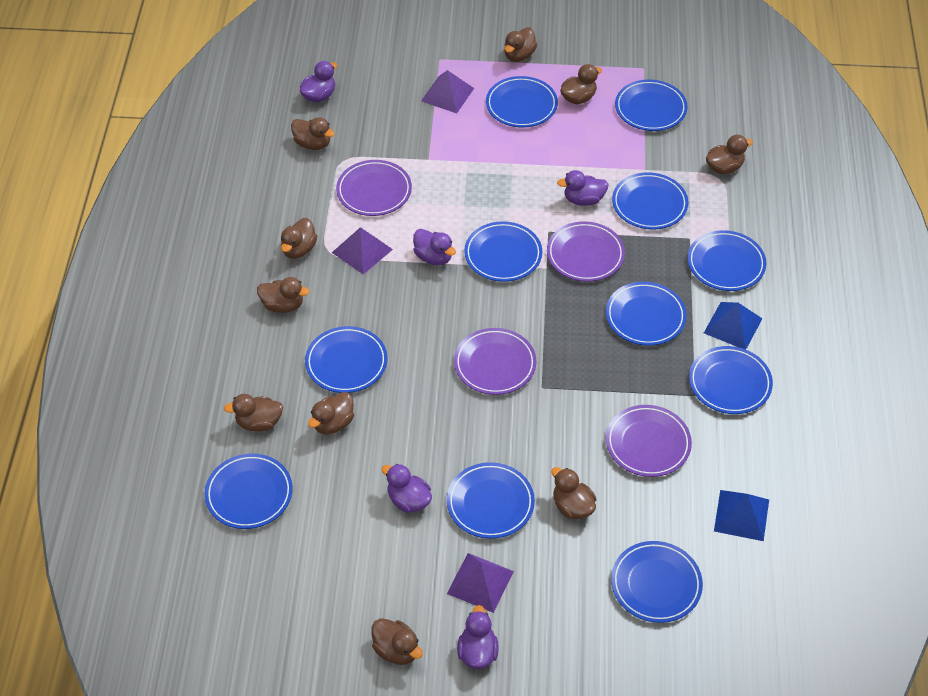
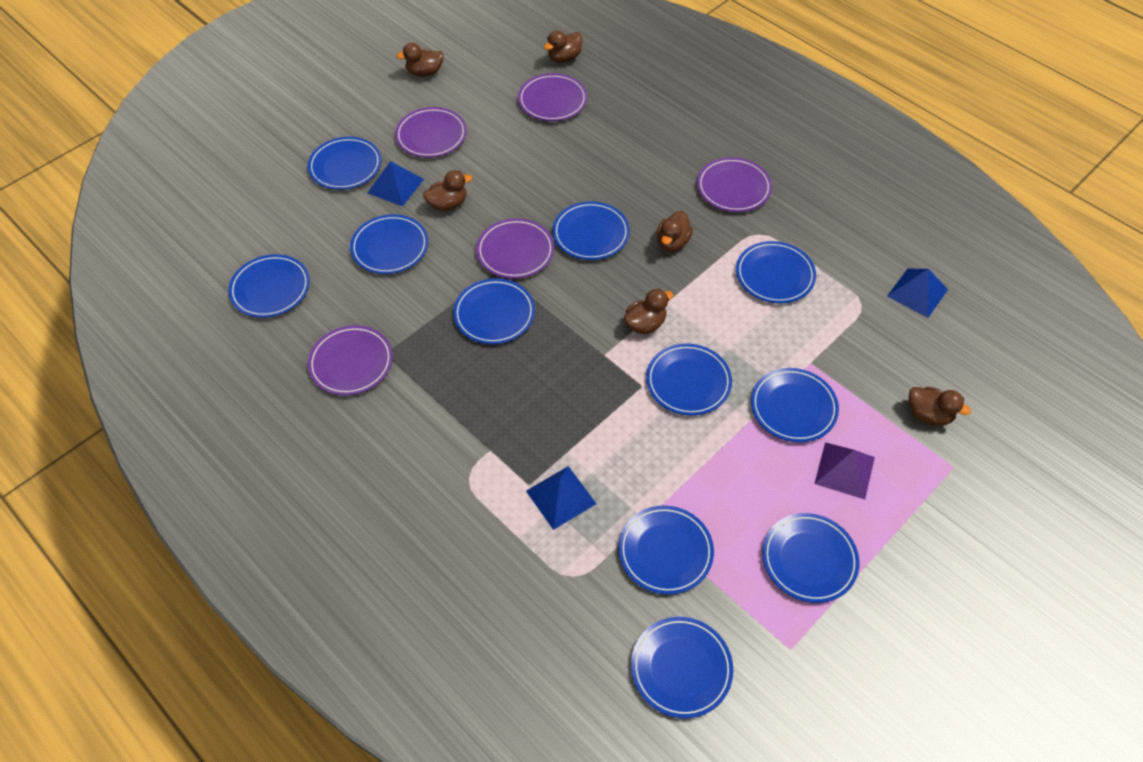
blue pyramid: 2 -> 3
brown duck: 10 -> 6
purple duck: 5 -> 0
purple plate: 4 -> 5
purple pyramid: 3 -> 1

